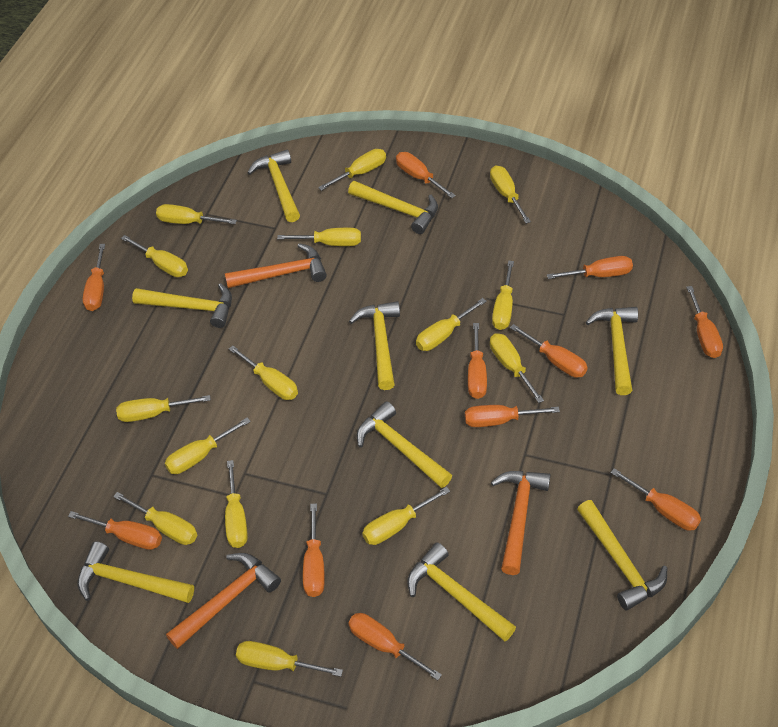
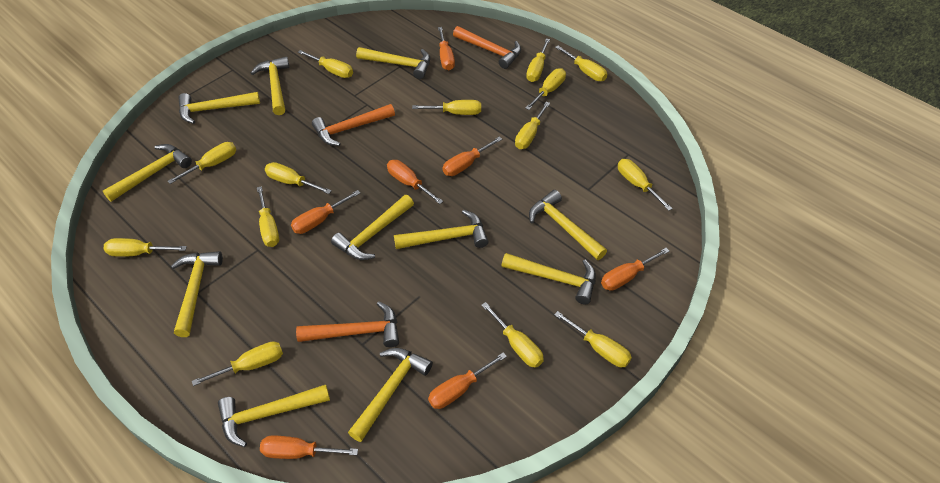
orange screwdriver: 11 -> 7
yellow hammer: 9 -> 11
yellow screwdriver: 15 -> 14

